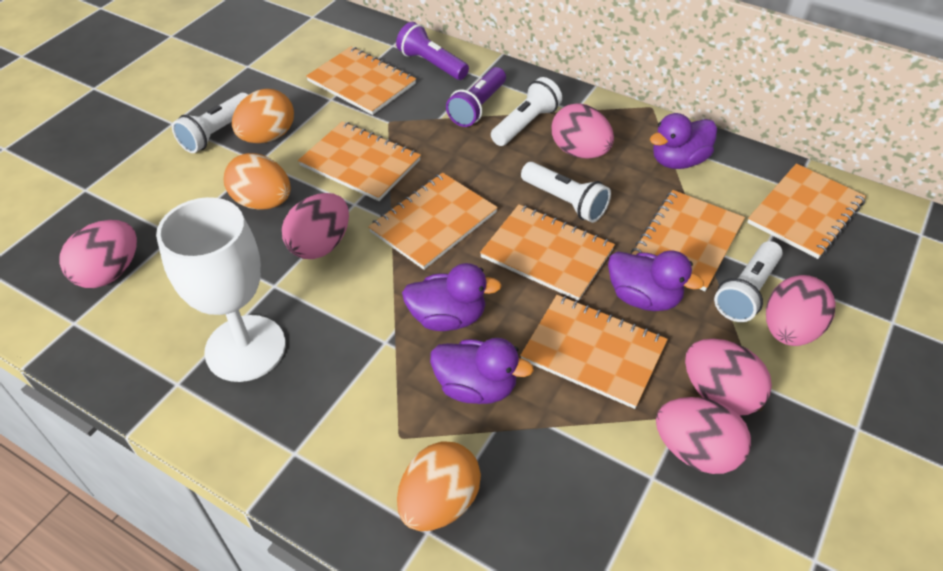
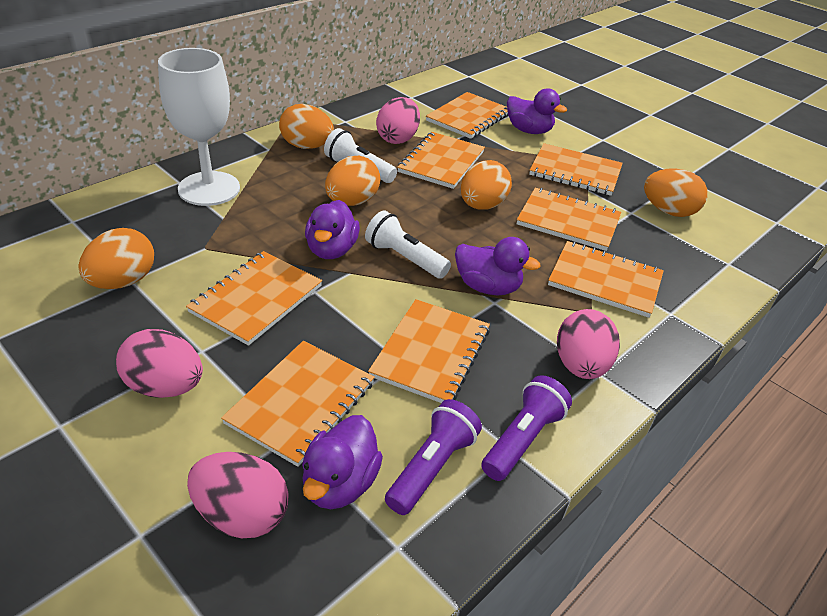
orange egg: 3 -> 5
orange notebook: 7 -> 8
pink egg: 6 -> 4
white flashlight: 4 -> 2

